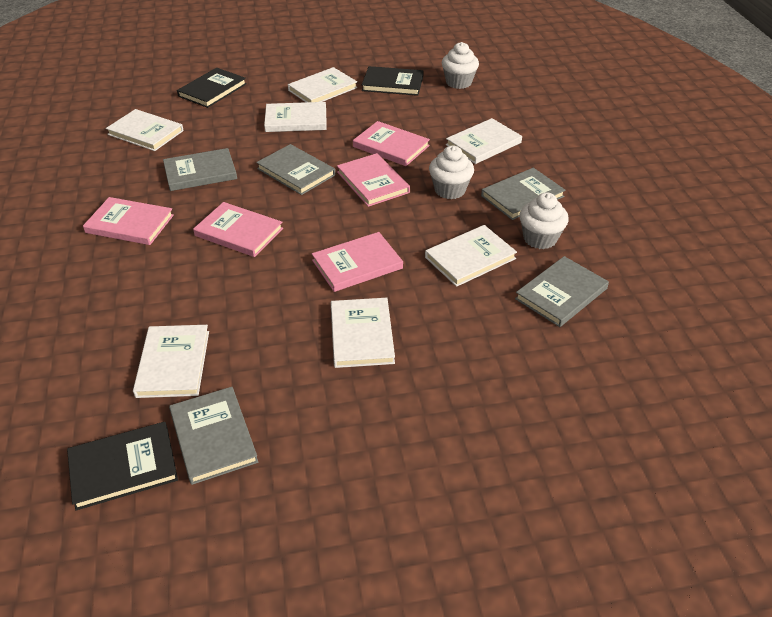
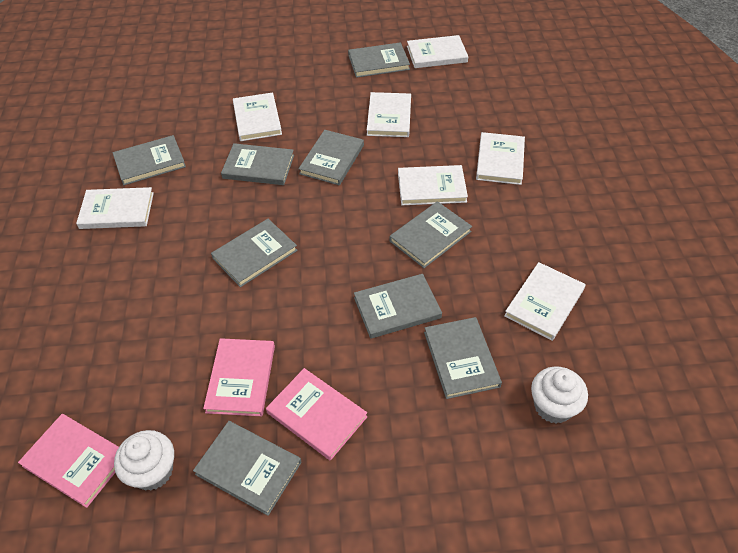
black book: 3 -> 0
grey book: 5 -> 9
pink book: 5 -> 3
white cupcake: 3 -> 2

